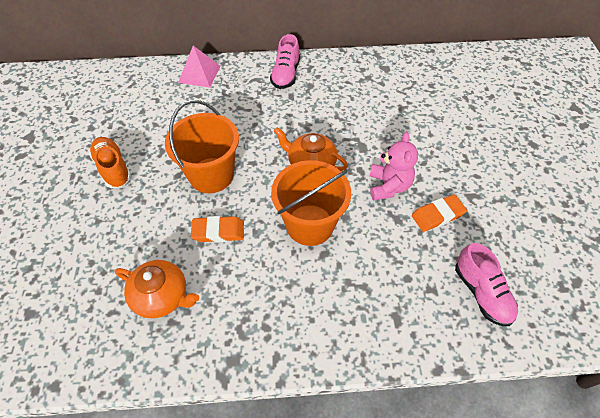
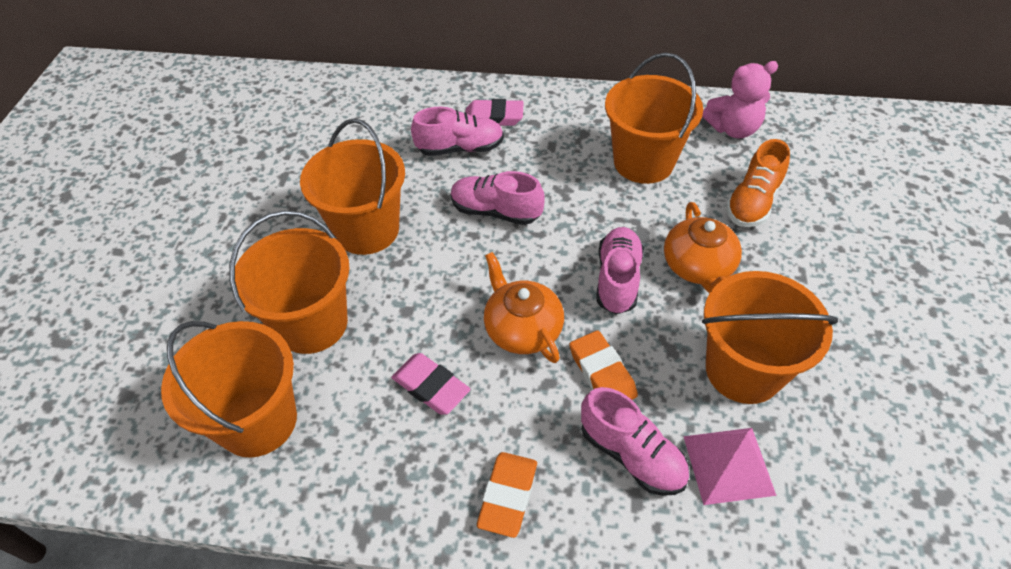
orange bucket: 2 -> 5
pink eraser: 0 -> 2
pink shoe: 2 -> 4

